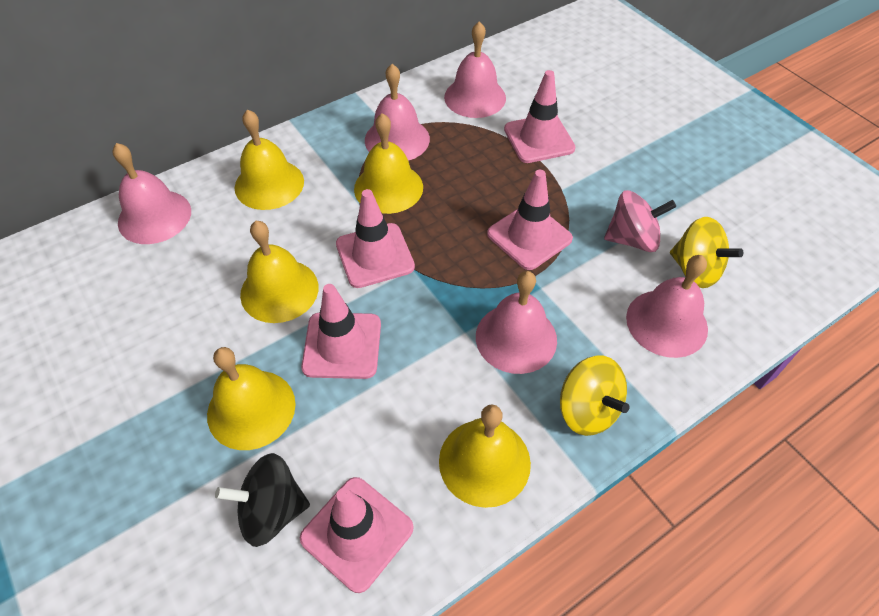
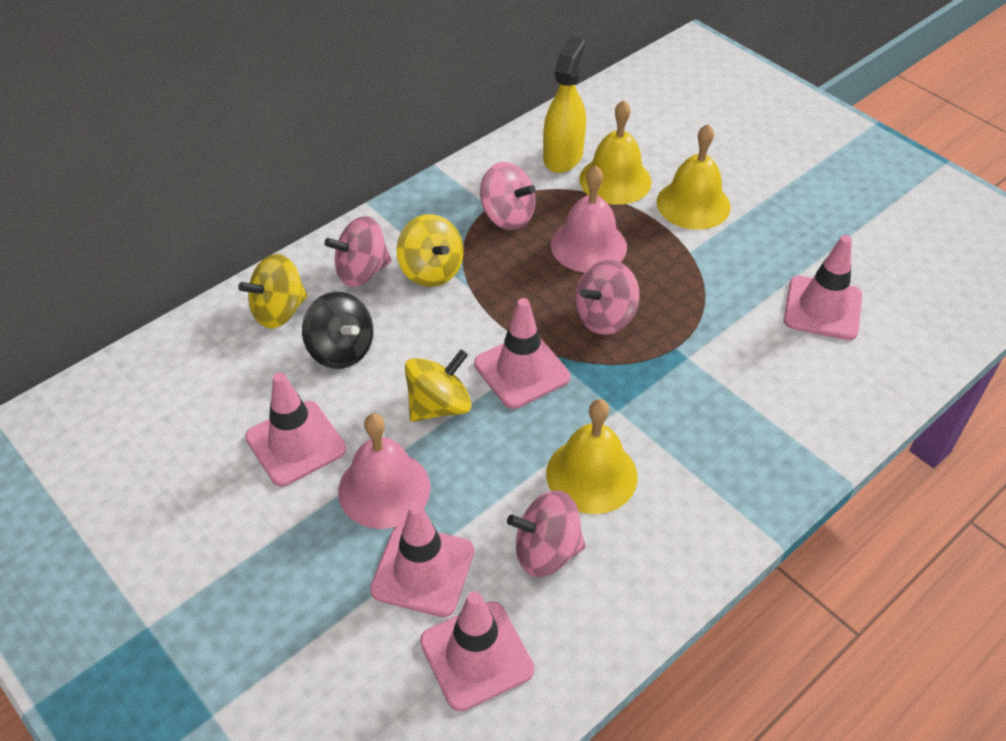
pink bell: 5 -> 2
pink spinning top: 1 -> 4
yellow bell: 5 -> 3
yellow spinning top: 2 -> 3
yellow spray bottle: 0 -> 1

